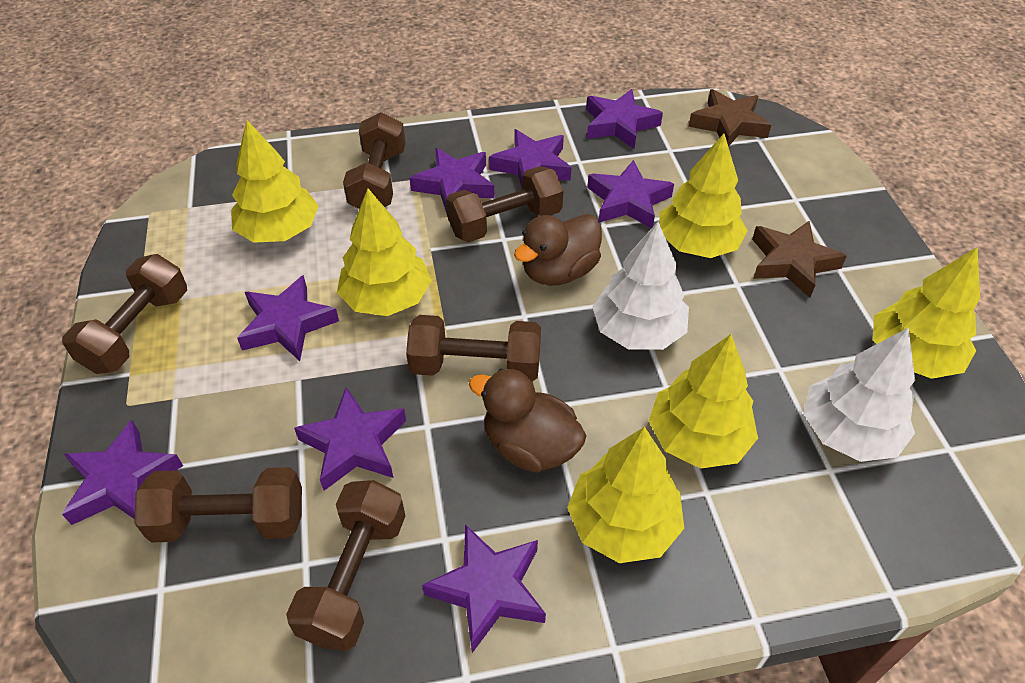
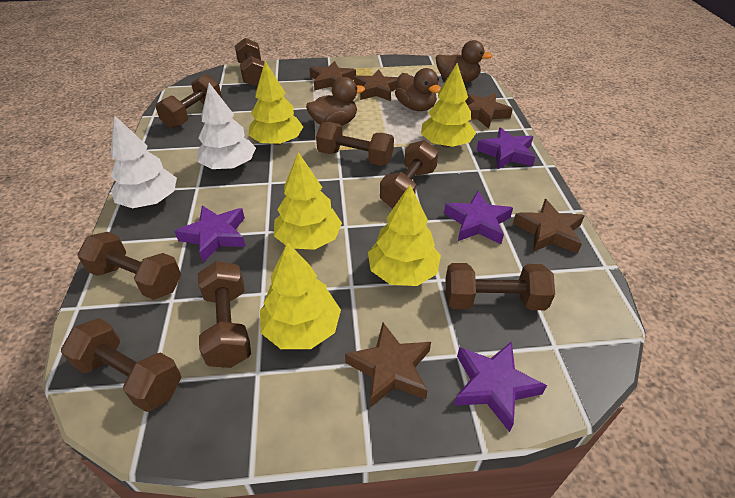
brown duck: 2 -> 3
brown dumbbell: 6 -> 8
brown star: 2 -> 5
purple star: 8 -> 4
yellow tree: 6 -> 5

